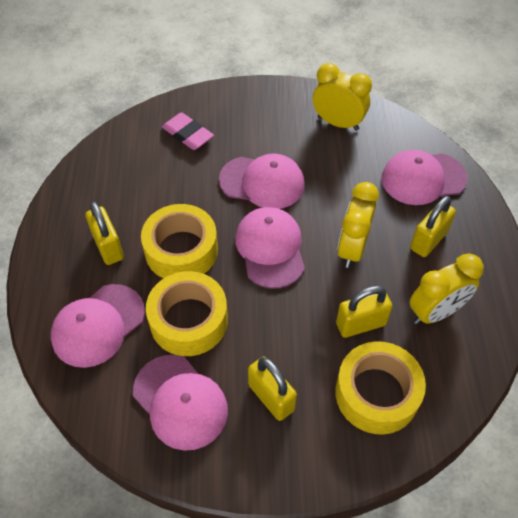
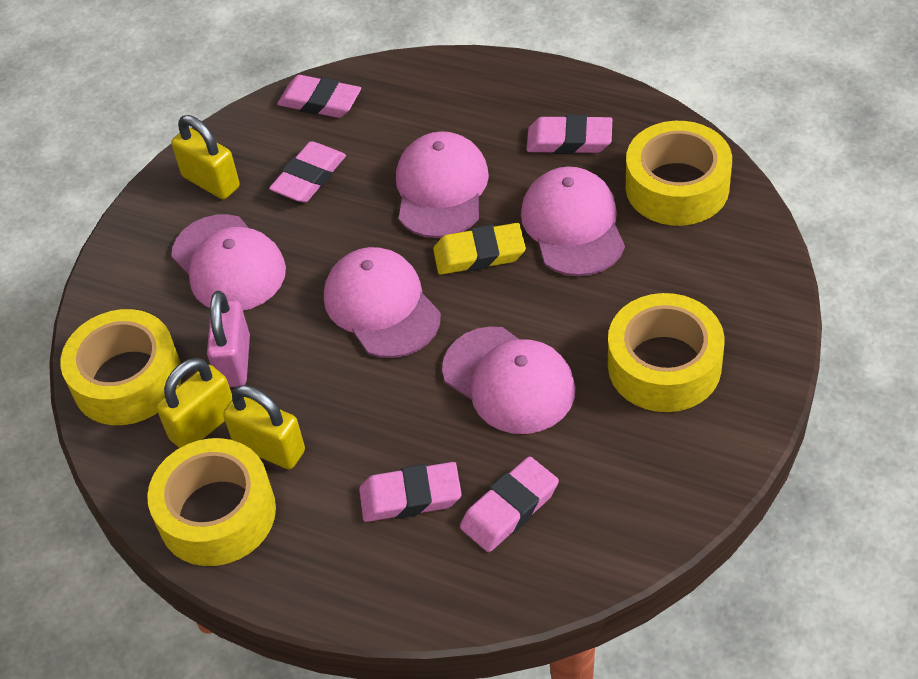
pink eraser: 1 -> 5
pink padlock: 0 -> 1
yellow clock: 3 -> 0
yellow eraser: 0 -> 1
yellow padlock: 4 -> 3
yellow tape: 3 -> 4

